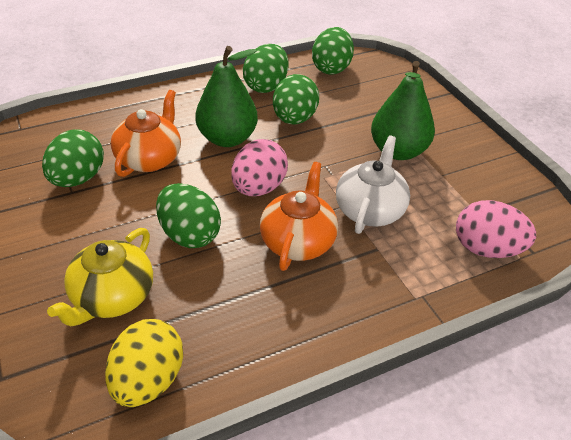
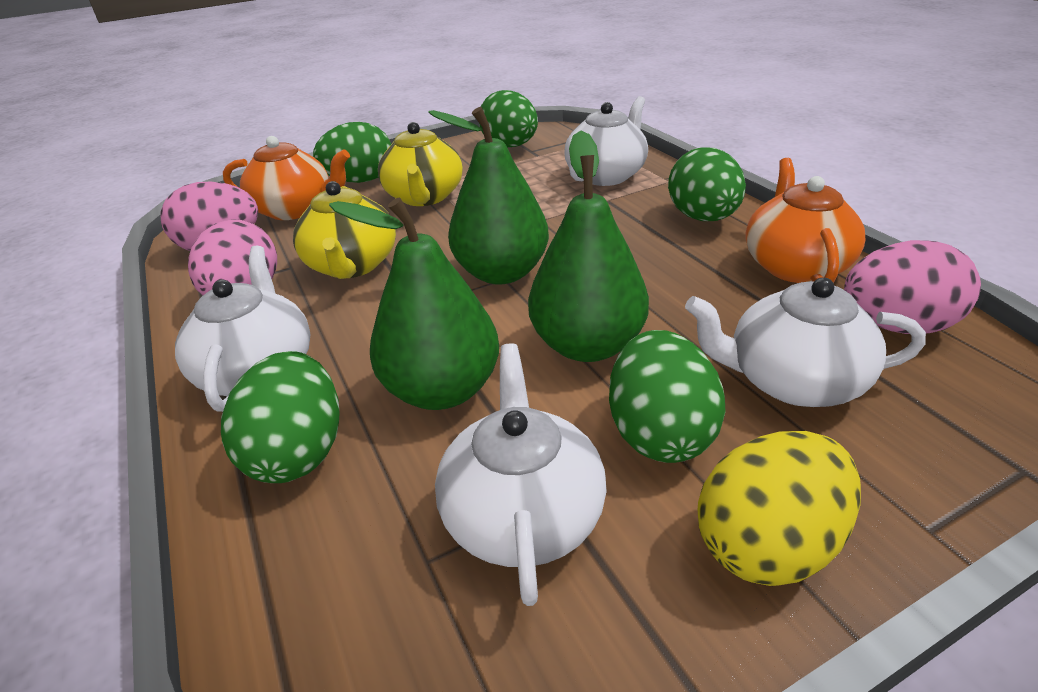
green pear: 2 -> 3
pink egg: 2 -> 3
white teapot: 1 -> 4
yellow teapot: 1 -> 2

